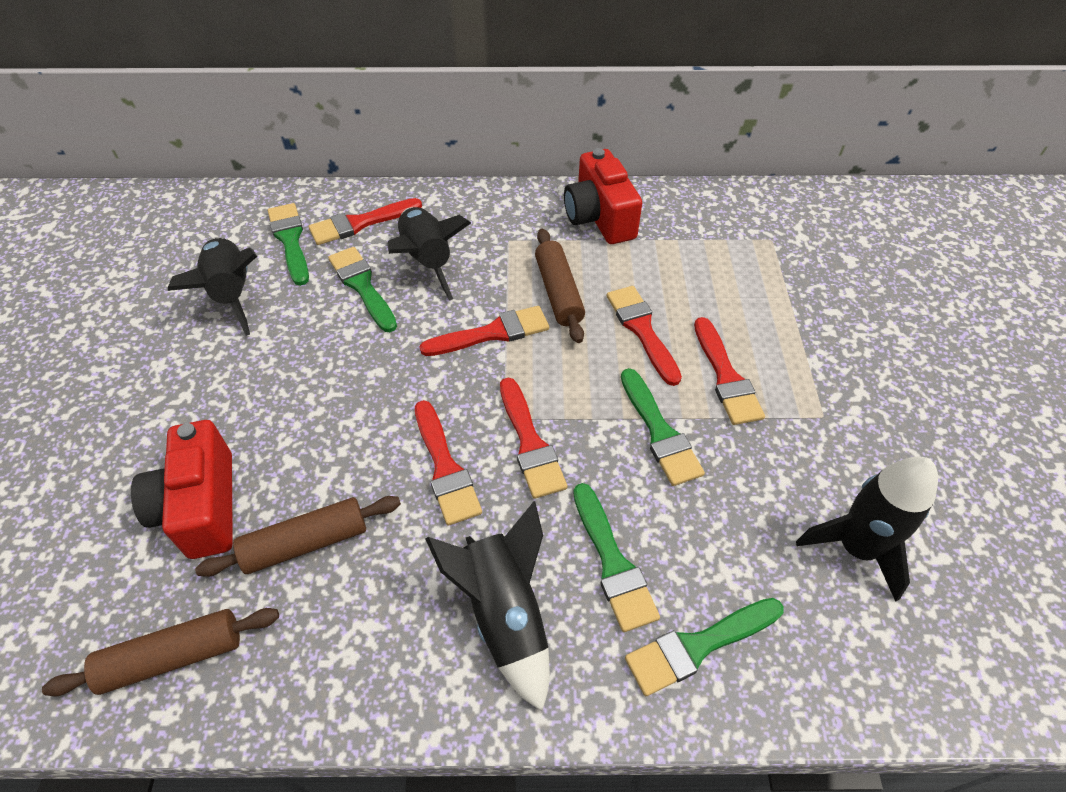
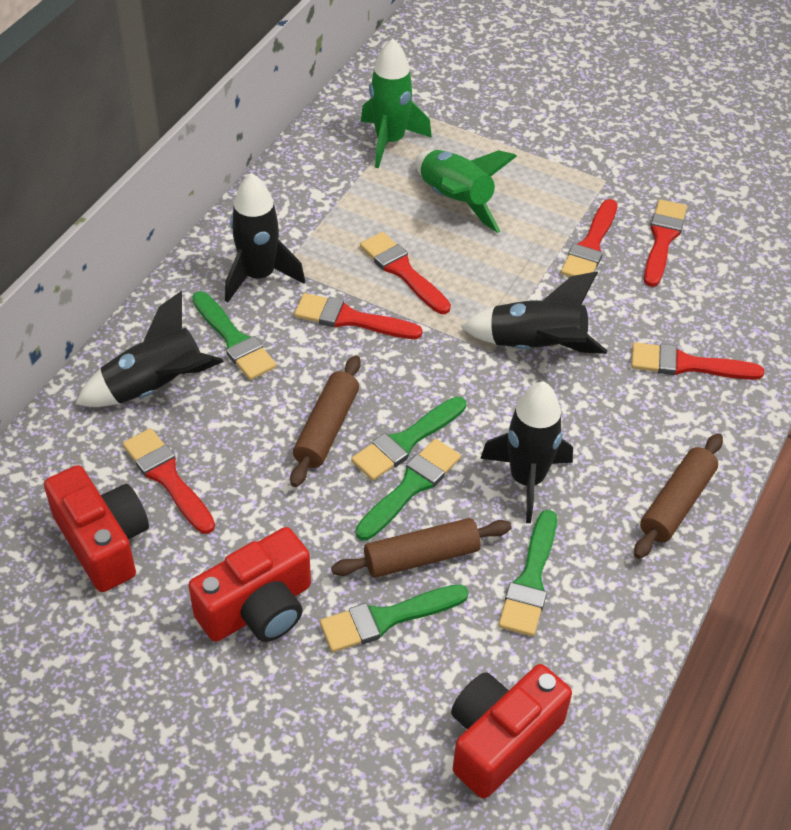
green rocket: 0 -> 2
red camera: 2 -> 3

